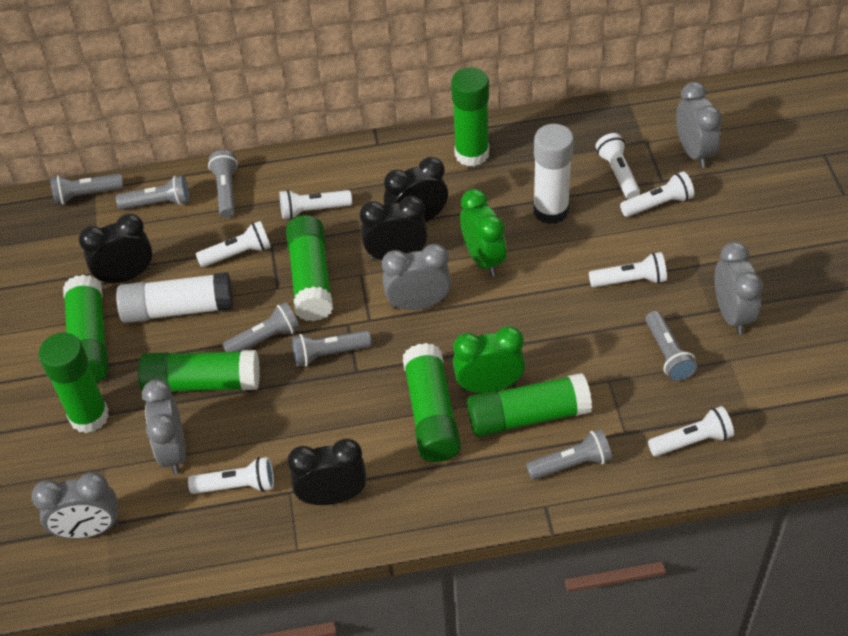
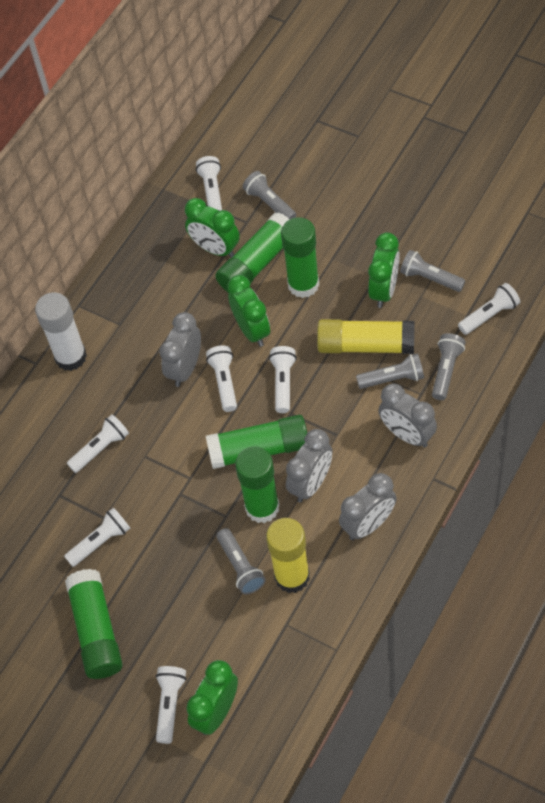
black clock: 4 -> 0
green clock: 2 -> 4
green glue stick: 7 -> 5
grey clock: 5 -> 4
grey flashlight: 7 -> 5
white glue stick: 2 -> 1
yellow glue stick: 0 -> 2

